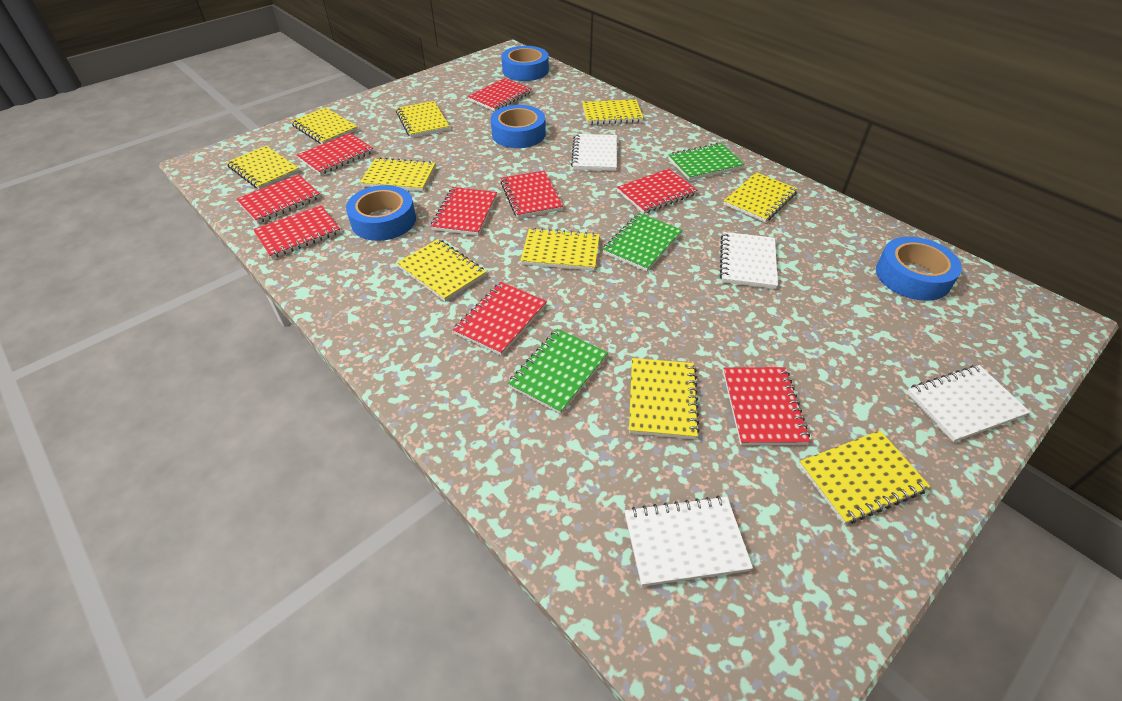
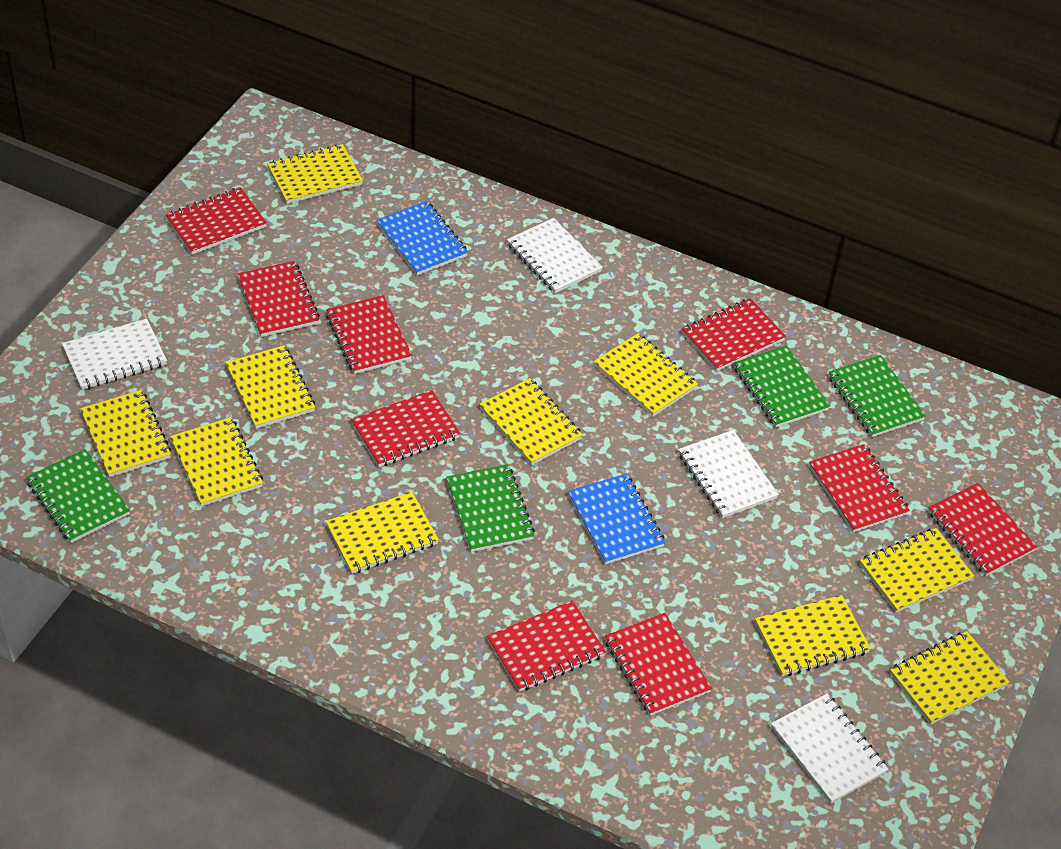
blue notebook: 0 -> 2
blue tape: 4 -> 0
green notebook: 3 -> 4

